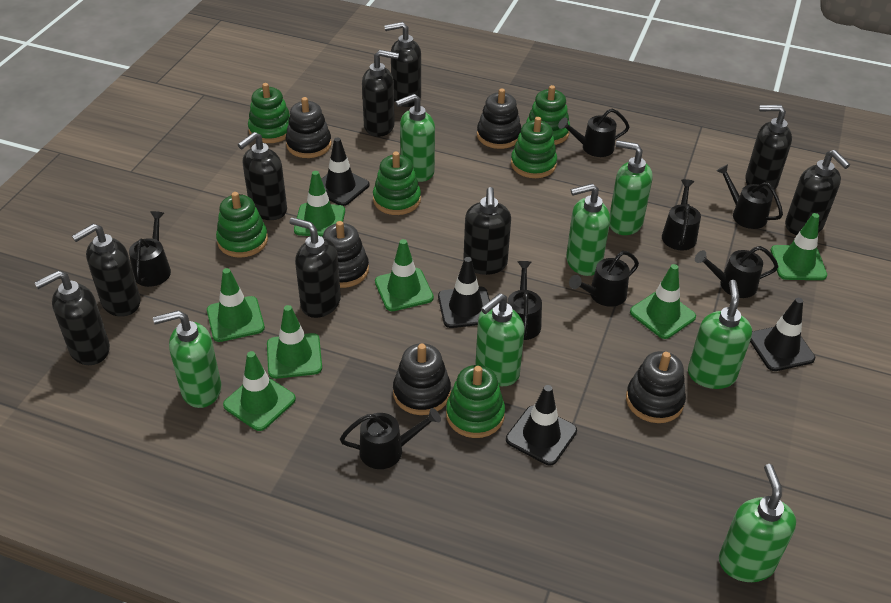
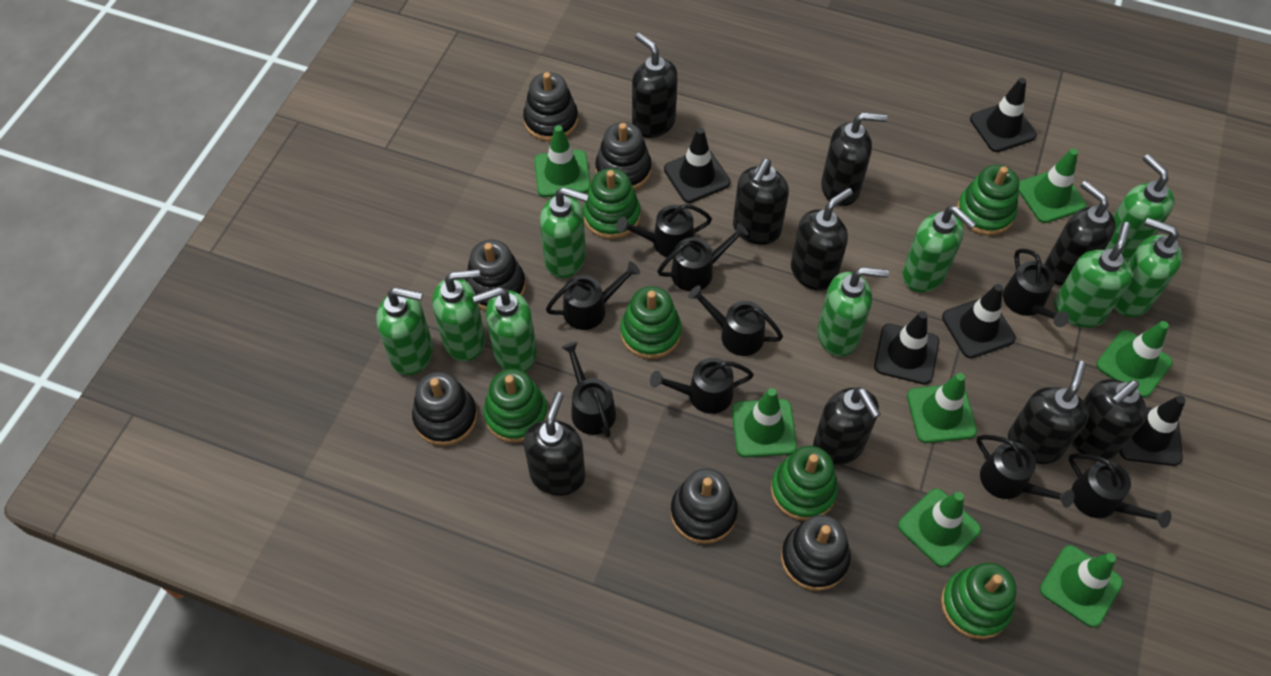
black stacking toy: 5 -> 6
black traffic cone: 4 -> 5
black watering can: 8 -> 9
green soap dispenser: 7 -> 9

